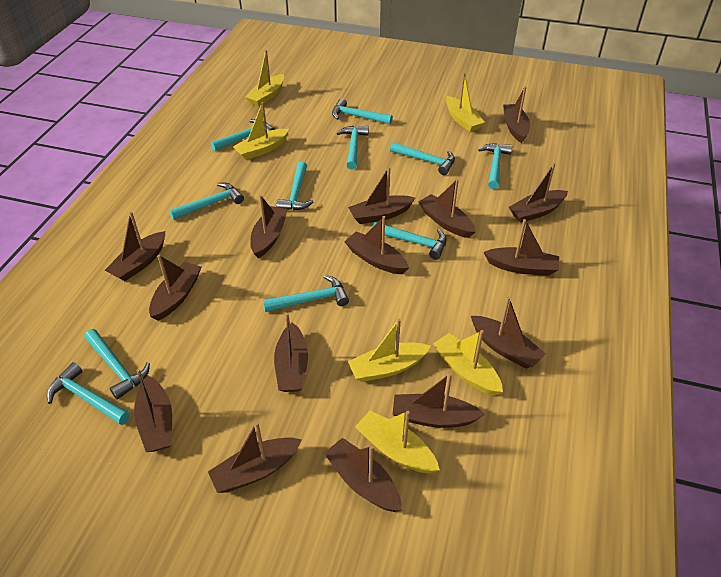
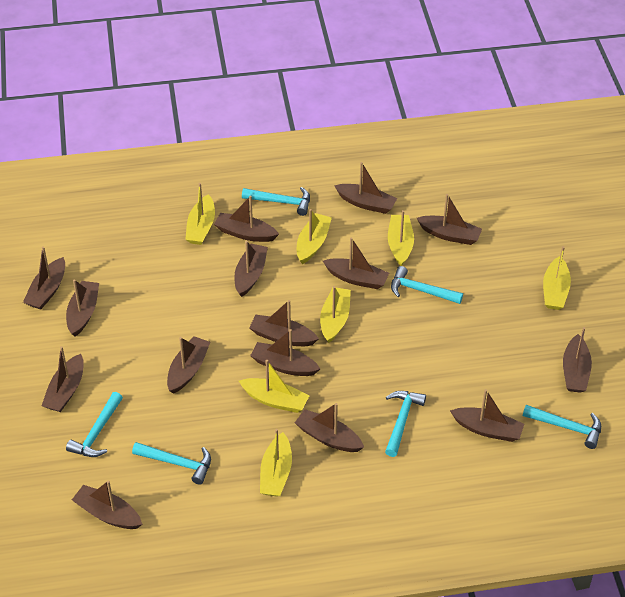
turquoise hammer: 11 -> 6
yellow boat: 6 -> 7

